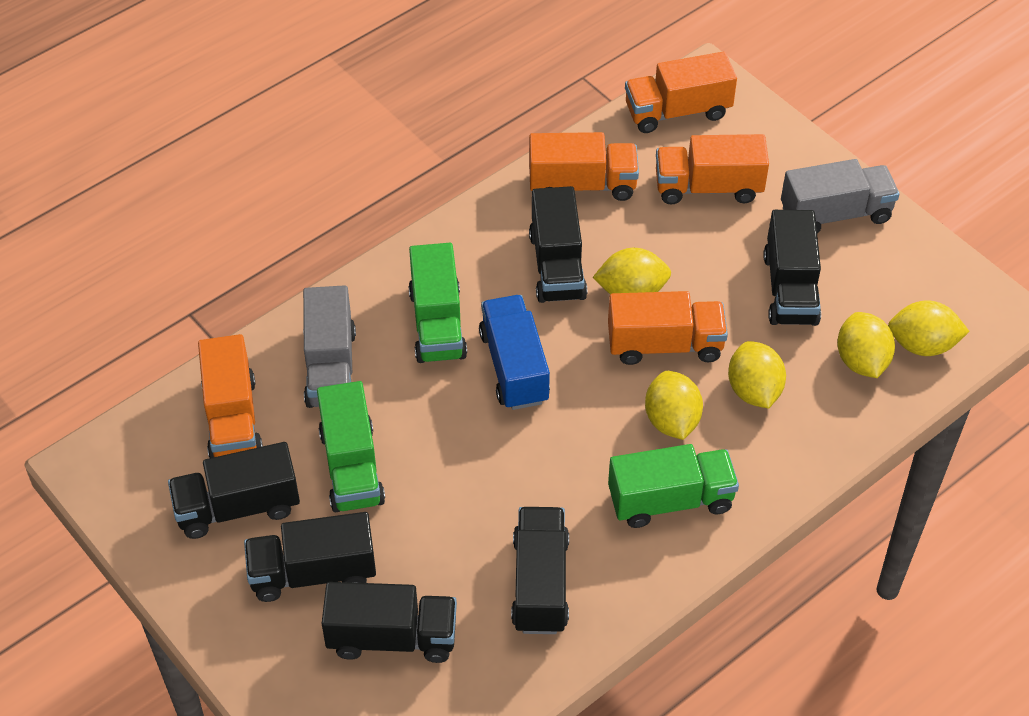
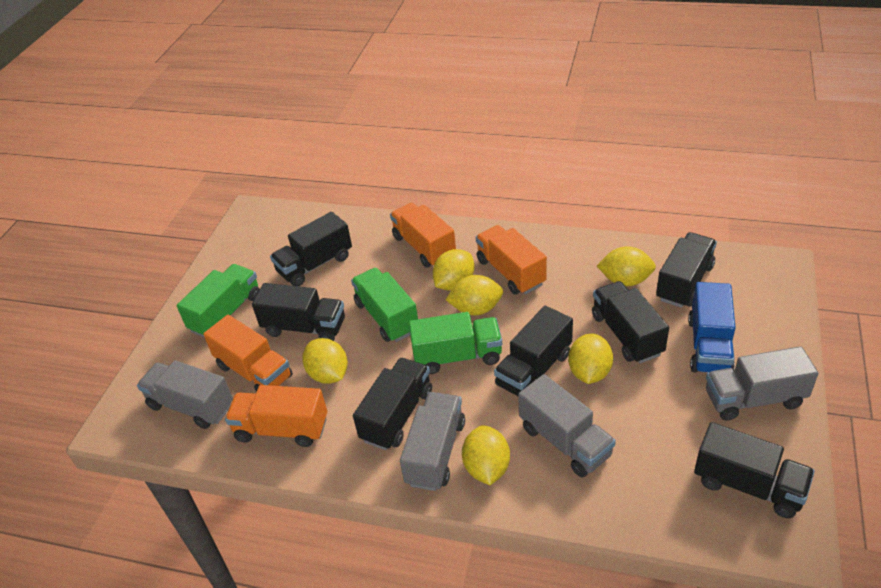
black truck: 6 -> 7
grey truck: 2 -> 4
orange truck: 5 -> 4
yellow lemon: 5 -> 6

